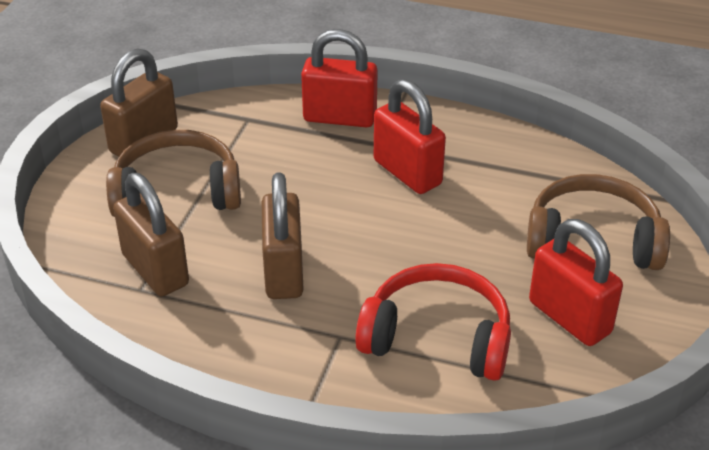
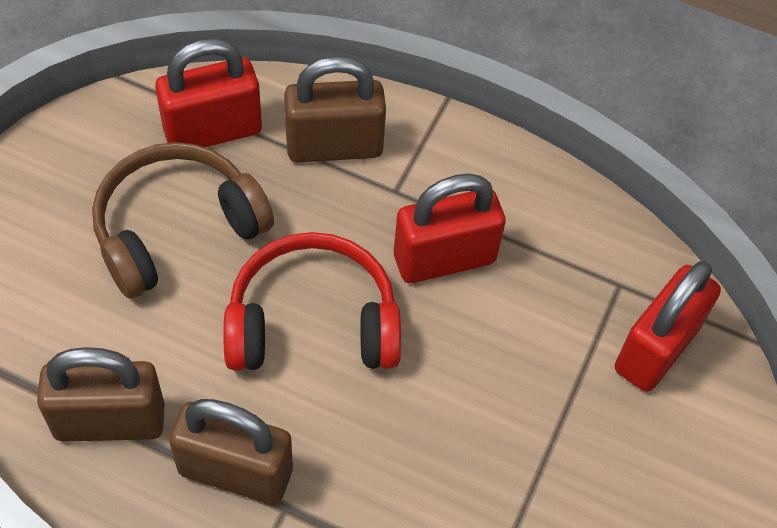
brown headphones: 2 -> 1

